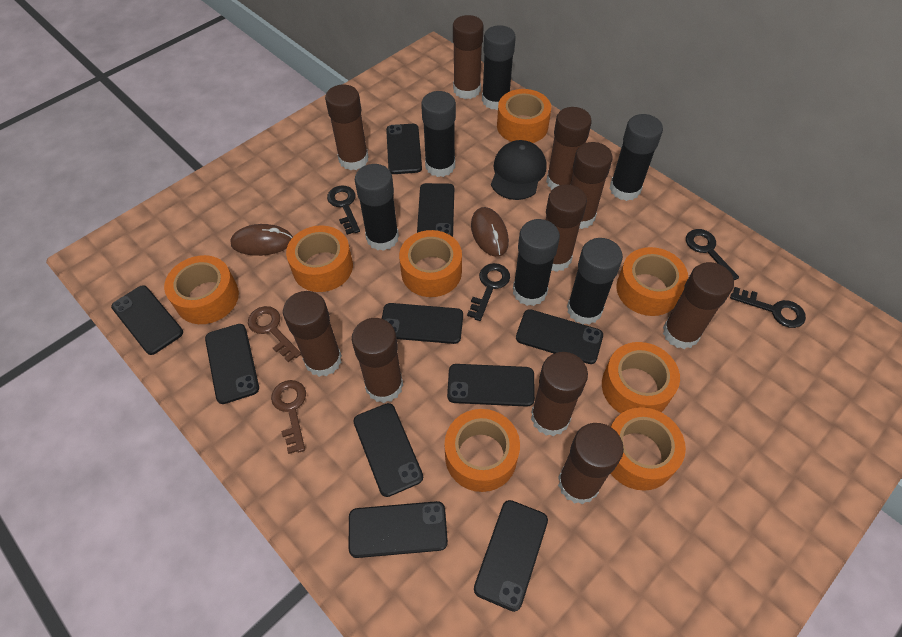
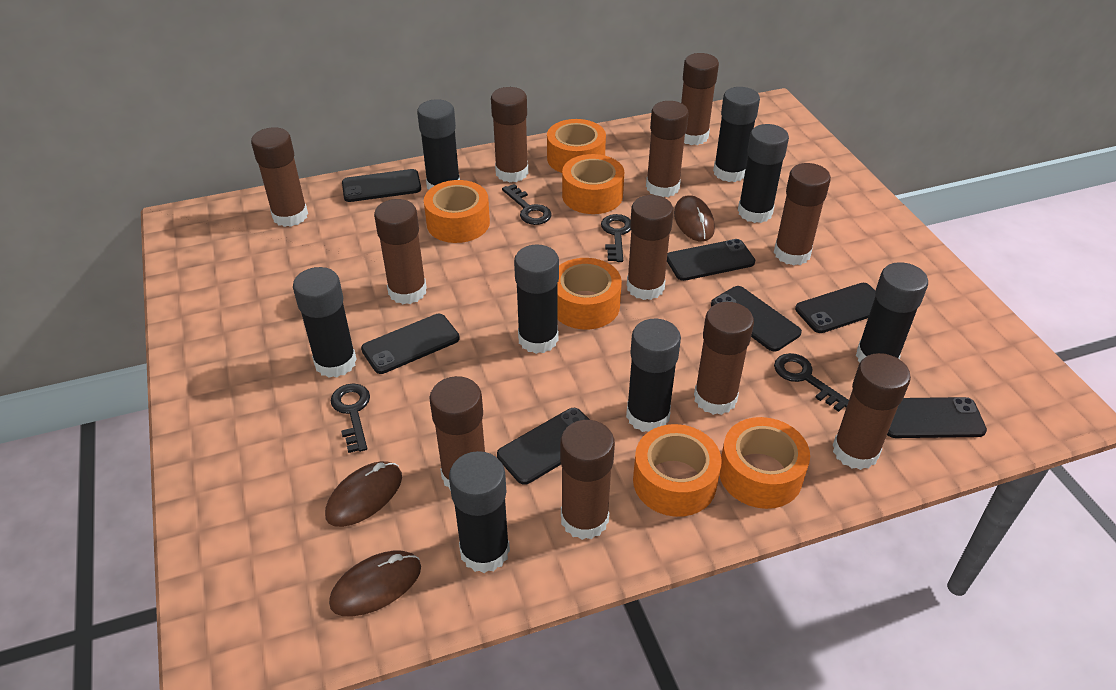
black cap: 1 -> 0
black glue stick: 6 -> 8
black phone: 10 -> 7
brown glue stick: 10 -> 11
brown key: 2 -> 0
brown mouse: 2 -> 3
orange tape: 8 -> 6

